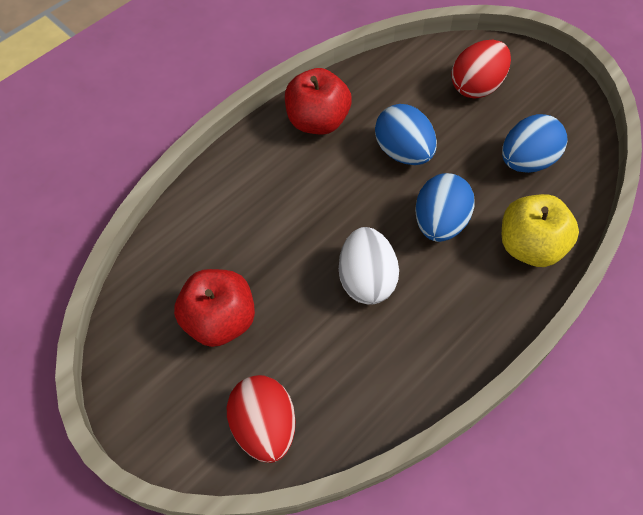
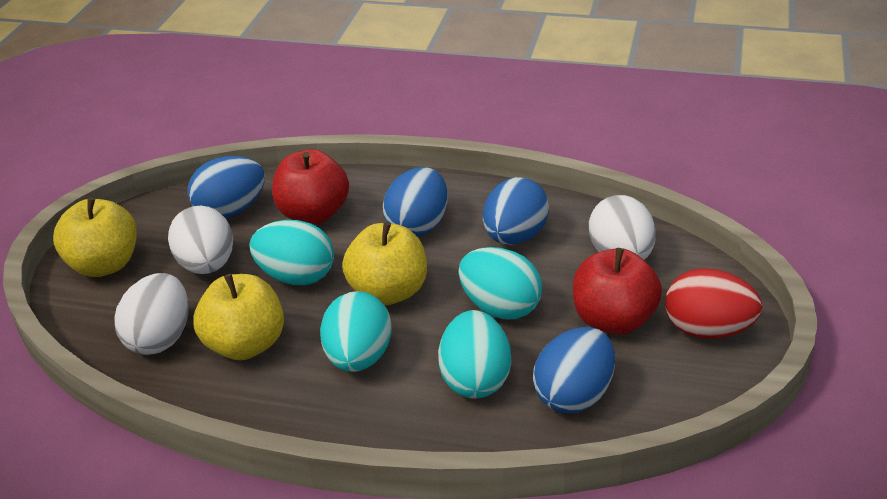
blue egg: 3 -> 4
red egg: 2 -> 1
turquoise egg: 0 -> 4
white egg: 1 -> 3
yellow apple: 1 -> 3

